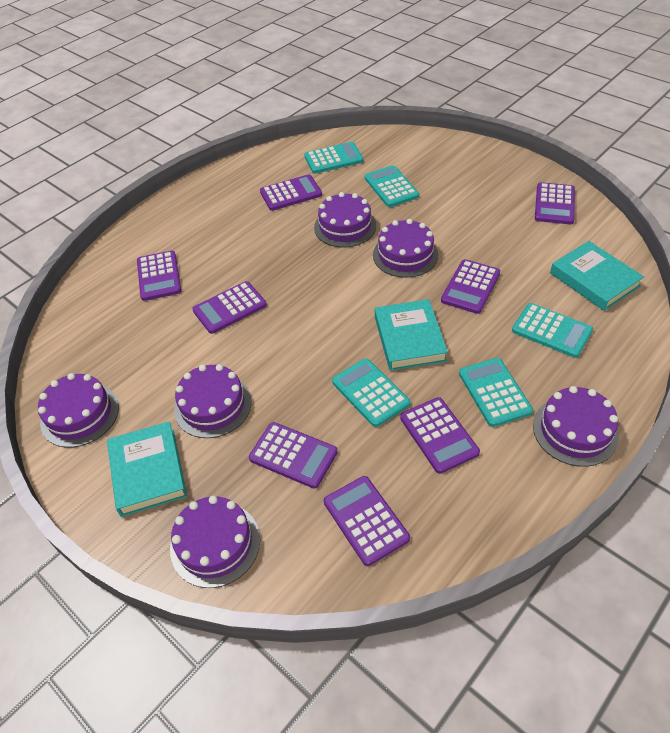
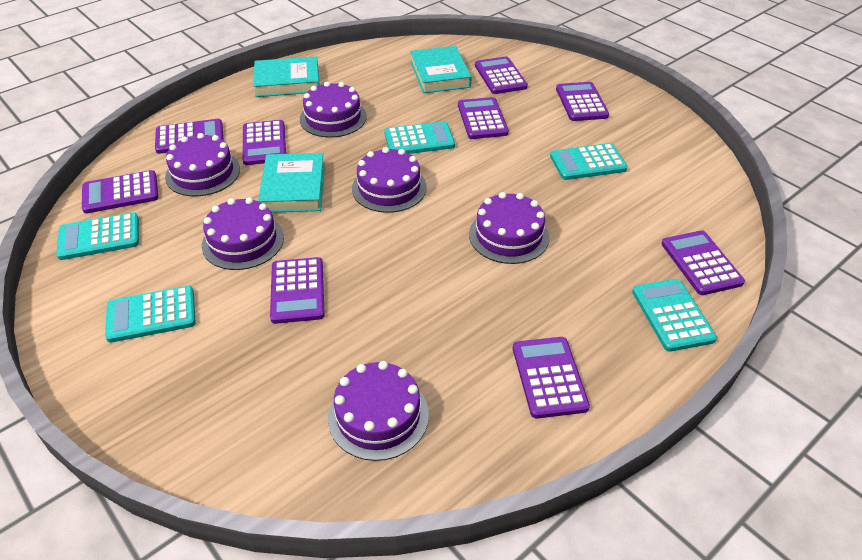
purple calculator: 8 -> 9

